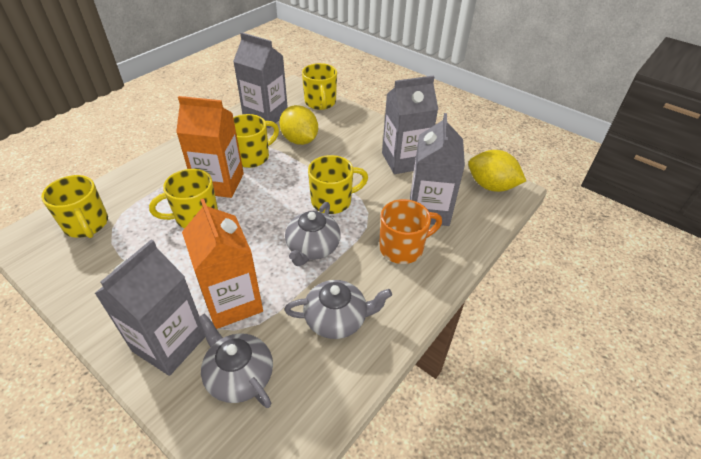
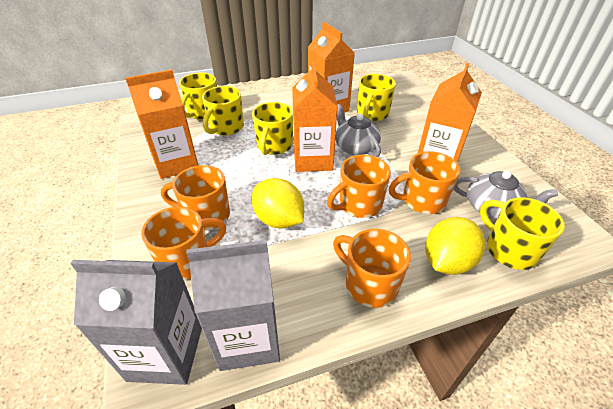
grey carton: 4 -> 2
grey teapot: 3 -> 2
orange carton: 2 -> 4
orange mug: 1 -> 5

